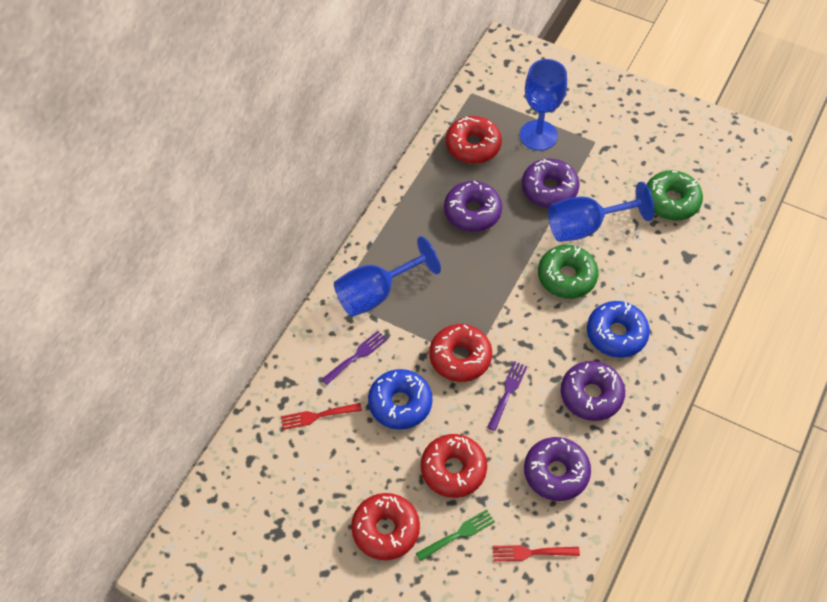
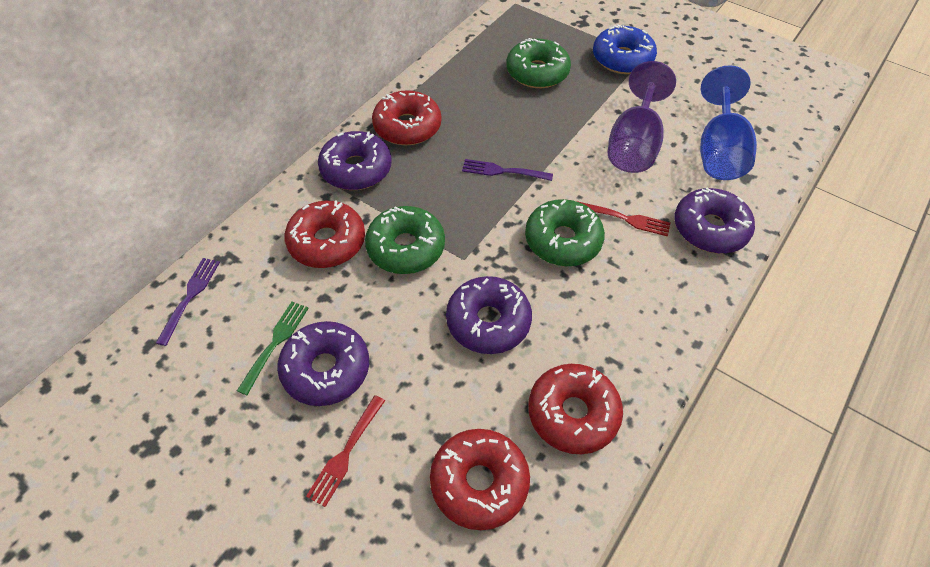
blue donut: 2 -> 1
blue goblet: 3 -> 1
green donut: 2 -> 3
purple goblet: 0 -> 1

